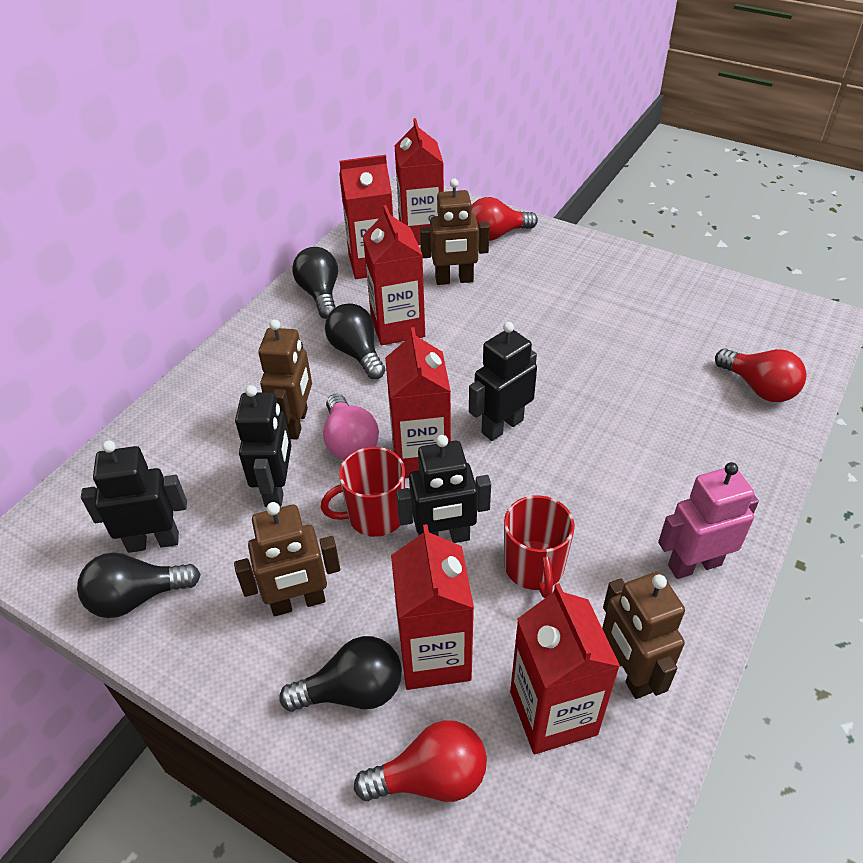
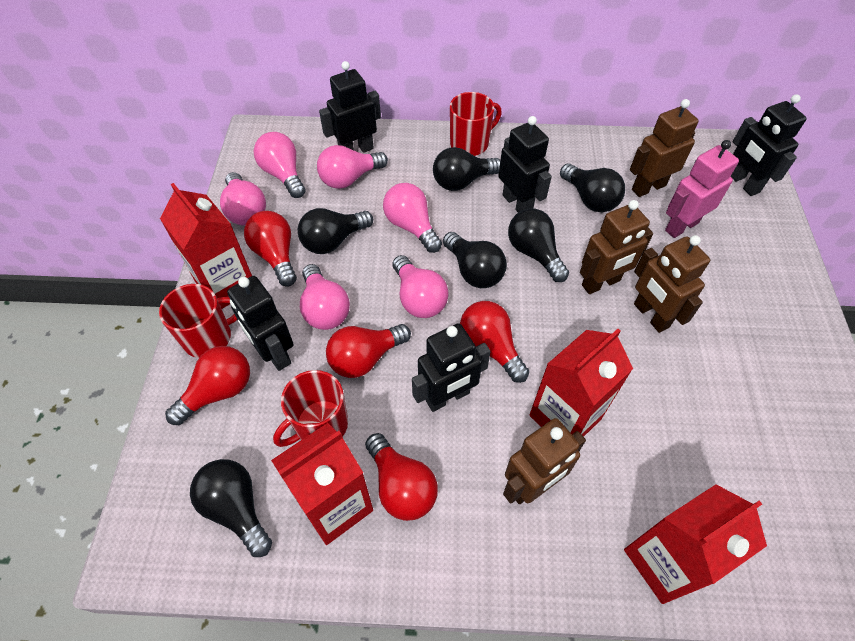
black light bulb: 4 -> 6
black robot: 4 -> 5
pink light bulb: 1 -> 6
red carton: 6 -> 4
red light bulb: 3 -> 5
red mug: 2 -> 3

